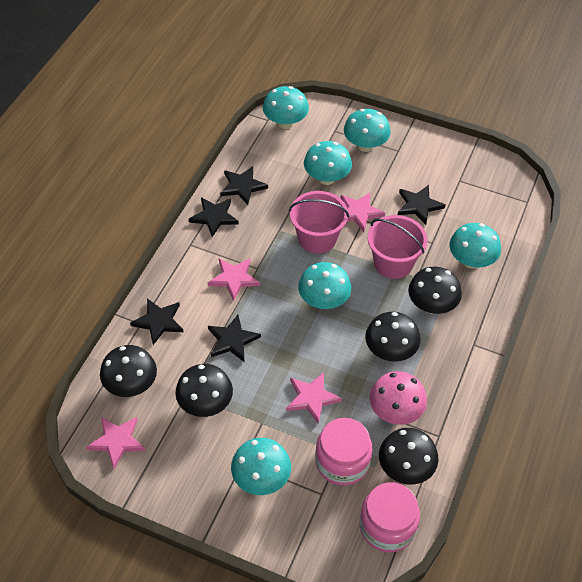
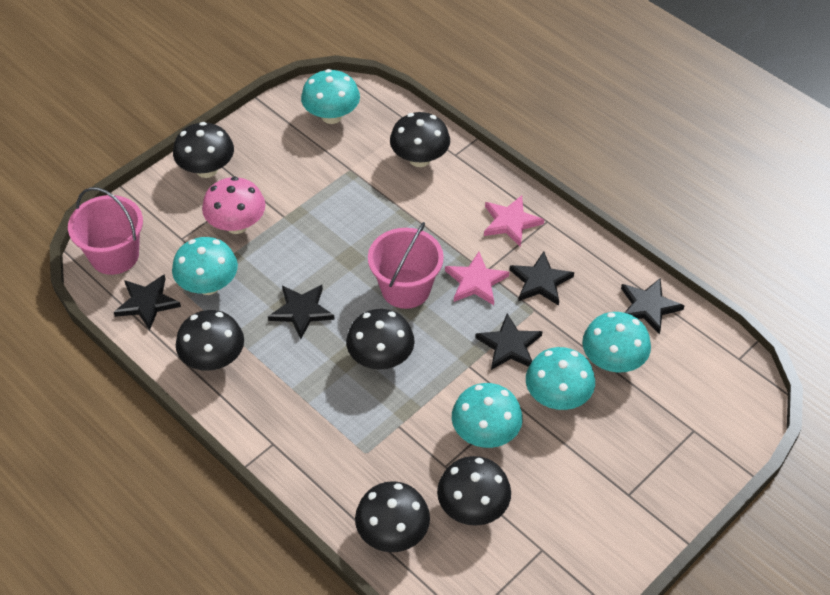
black mushroom: 5 -> 6
pink jar: 2 -> 0
pink star: 4 -> 2
turquoise mushroom: 6 -> 5

